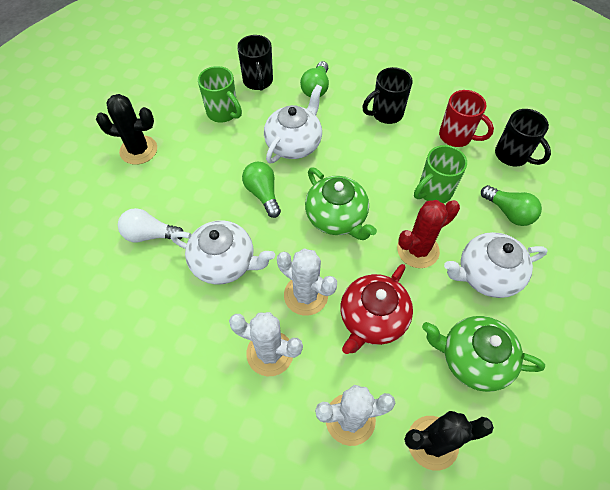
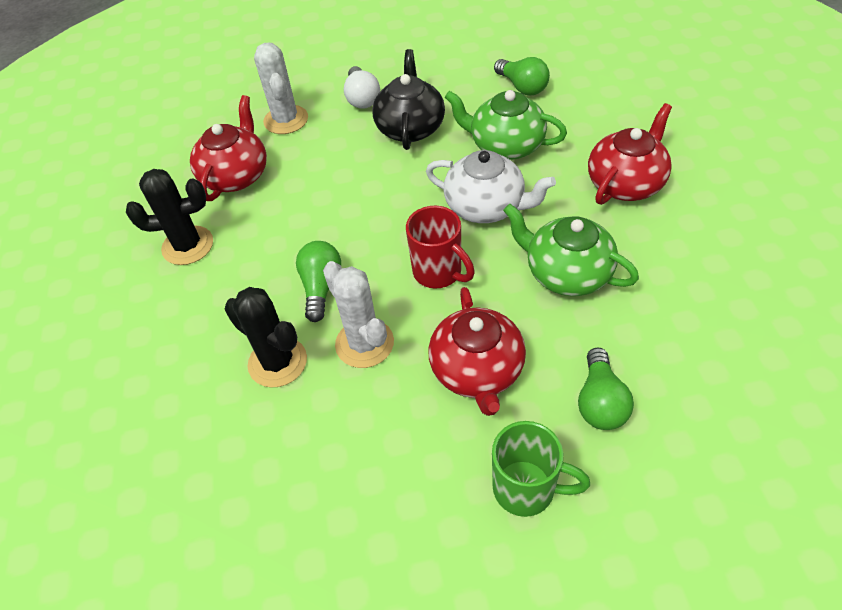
black mug: 3 -> 0
black teapot: 0 -> 1
green mug: 2 -> 1
red cactus: 1 -> 0
red teapot: 1 -> 3
white cactus: 3 -> 2
white teapot: 3 -> 1

